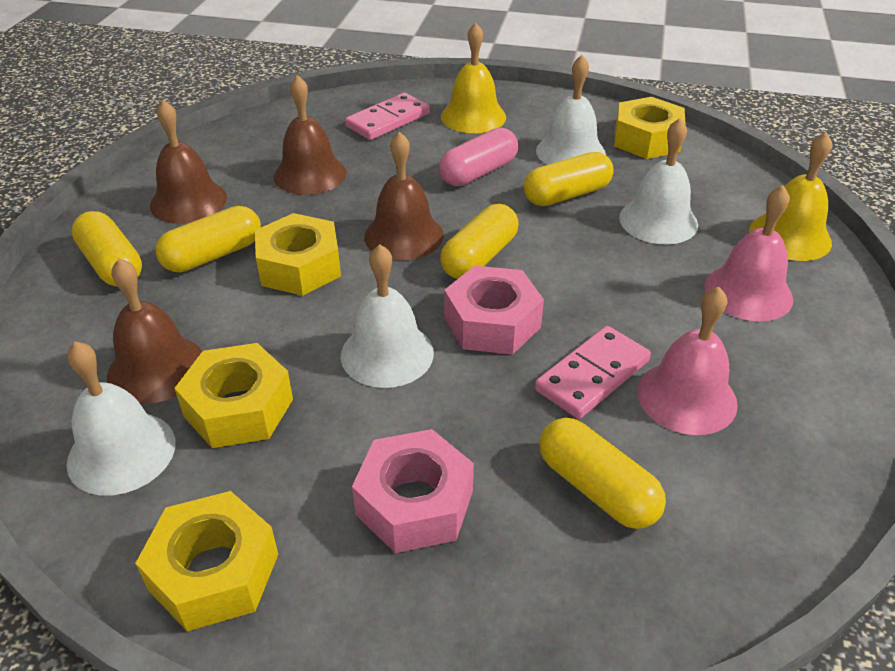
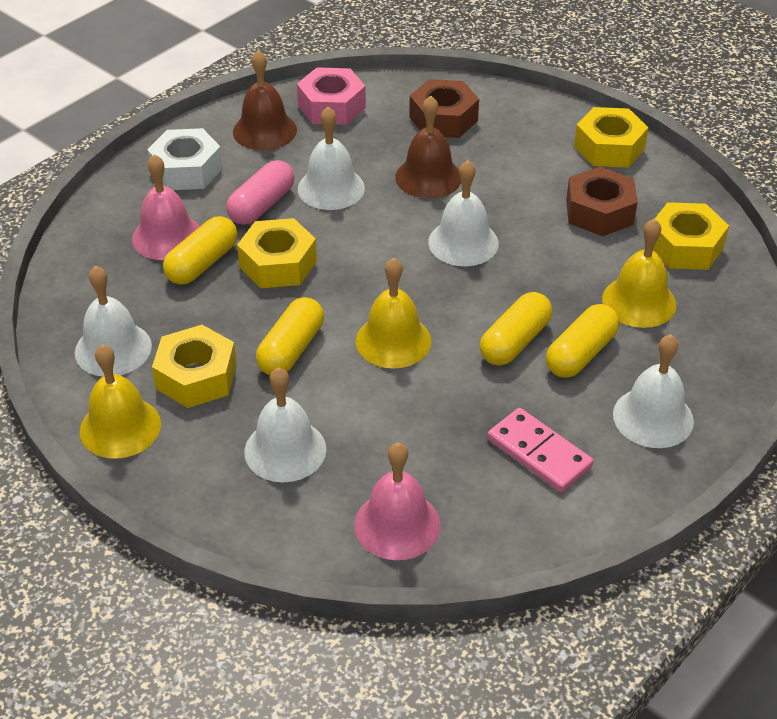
brown bell: 4 -> 2
brown nut: 0 -> 2
pink domino: 2 -> 1
pink nut: 2 -> 1
white bell: 4 -> 5
white nut: 0 -> 1
yellow bell: 2 -> 3
yellow capsule: 5 -> 4

